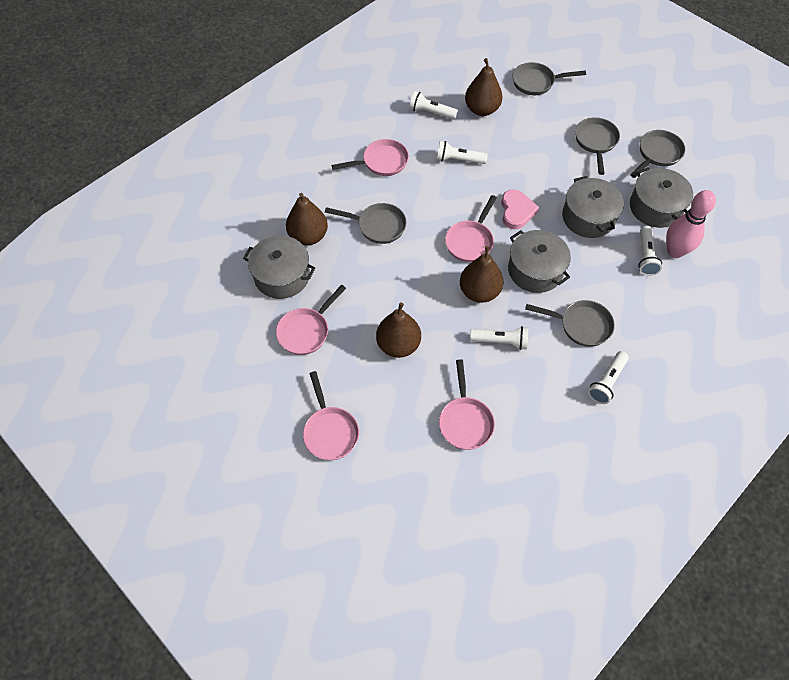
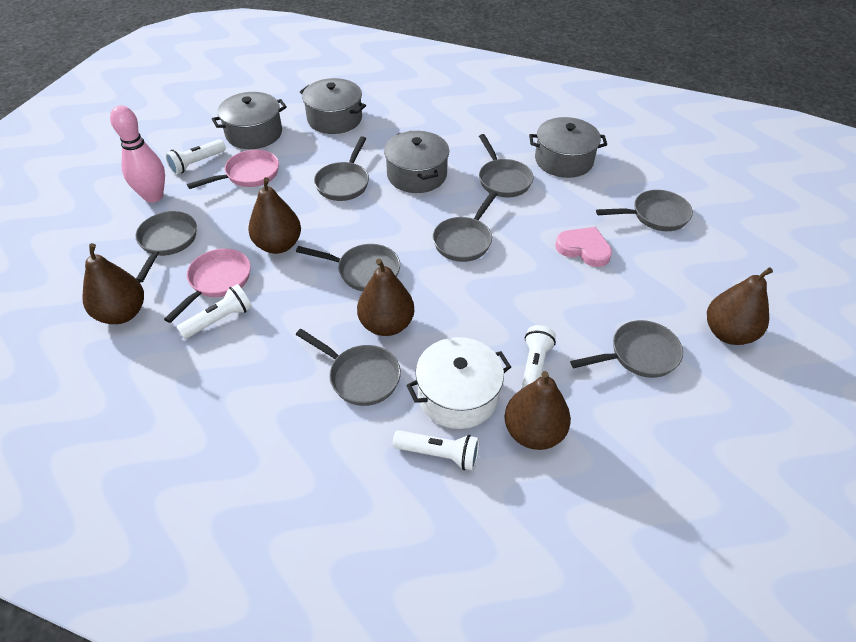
brown pear: 4 -> 5
grey pan: 5 -> 8
pink pan: 5 -> 2
white flashlight: 5 -> 4
white pot: 0 -> 1

